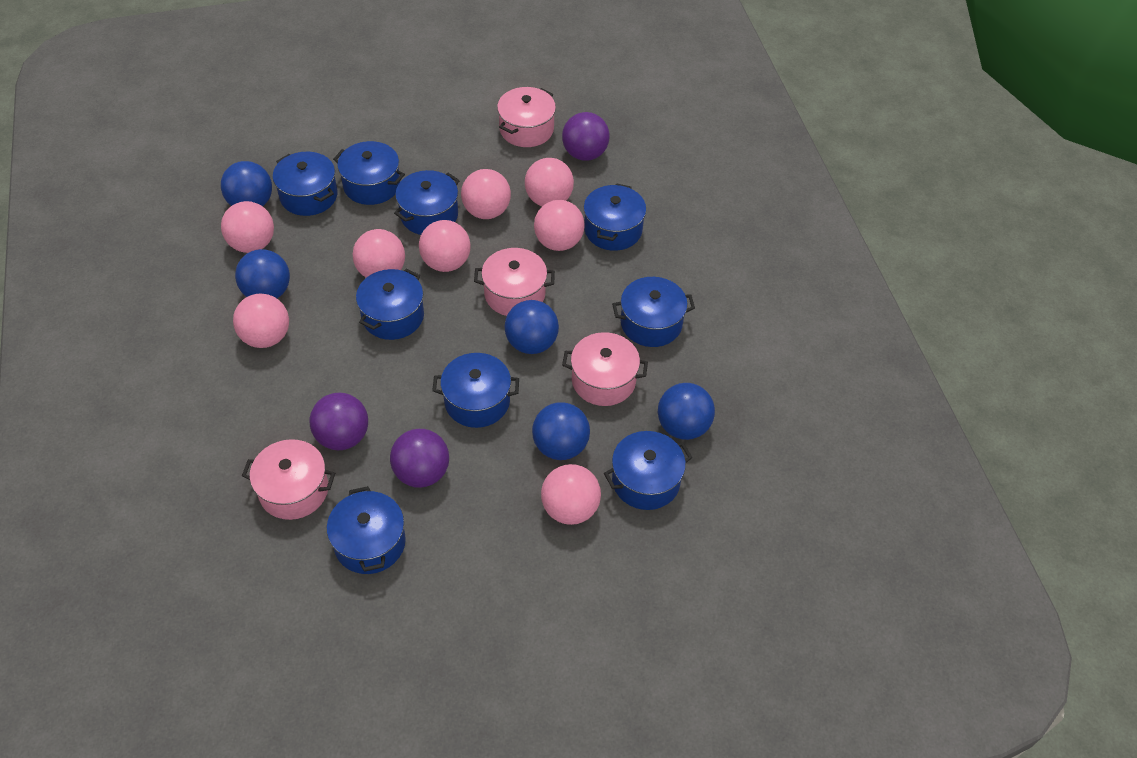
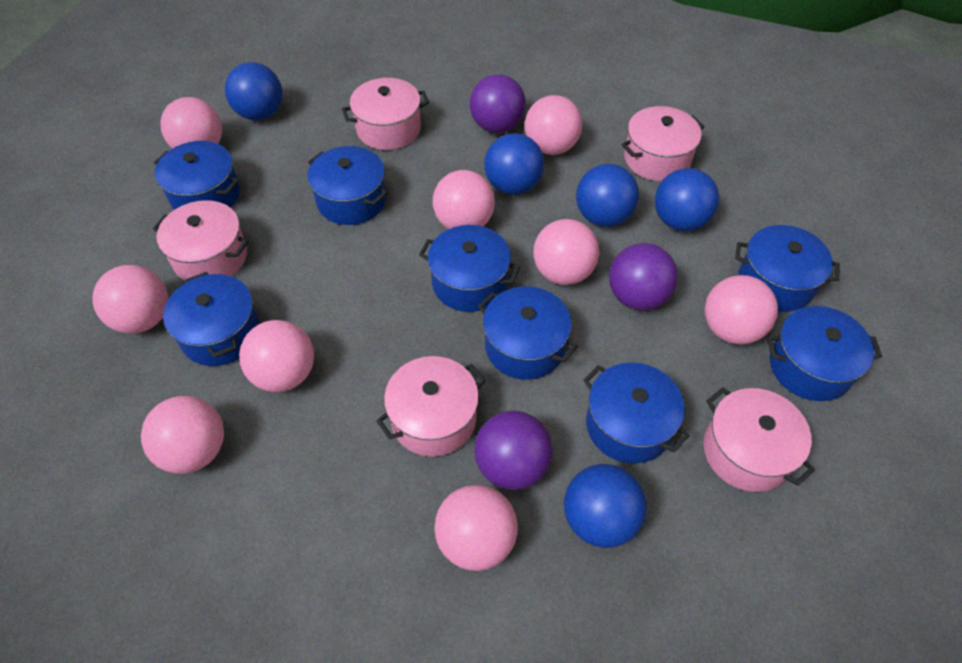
blue pot: 9 -> 8
pink ball: 8 -> 9
pink pot: 4 -> 5

